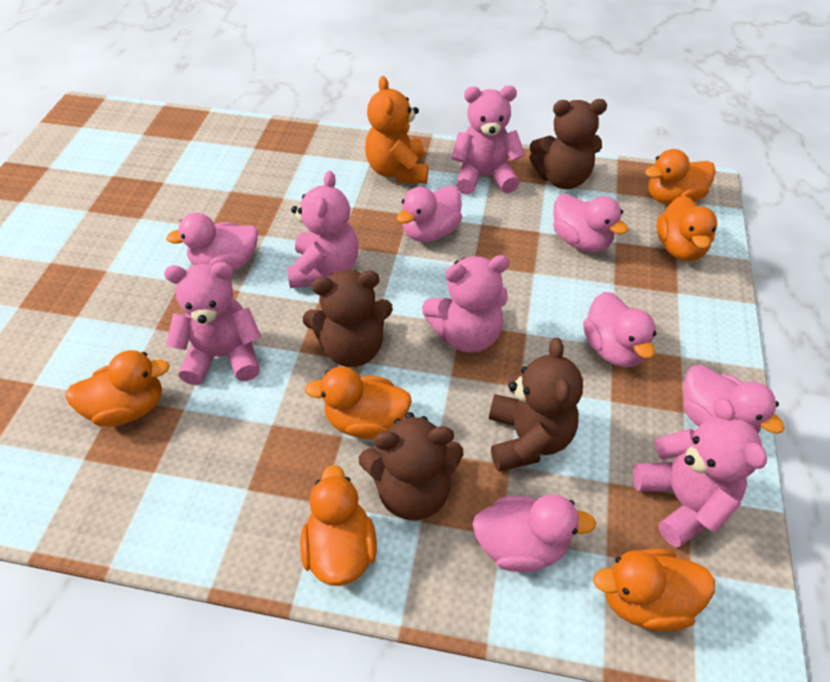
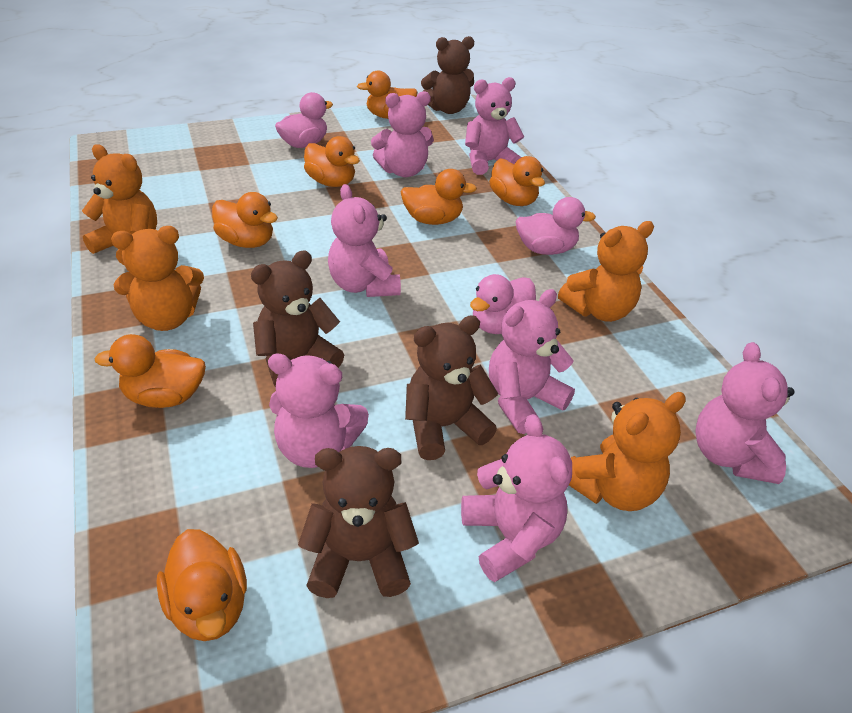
orange duck: 6 -> 7
orange teddy bear: 1 -> 4
pink duck: 6 -> 3
pink teddy bear: 5 -> 7

